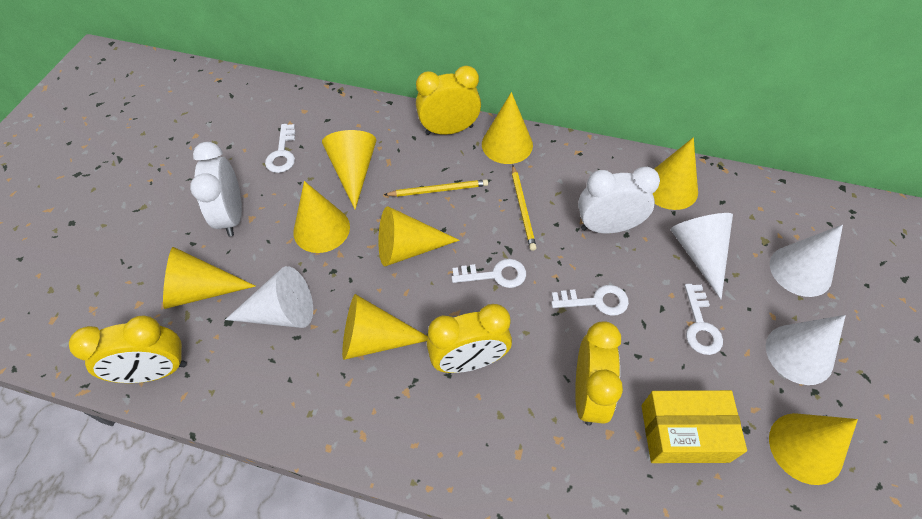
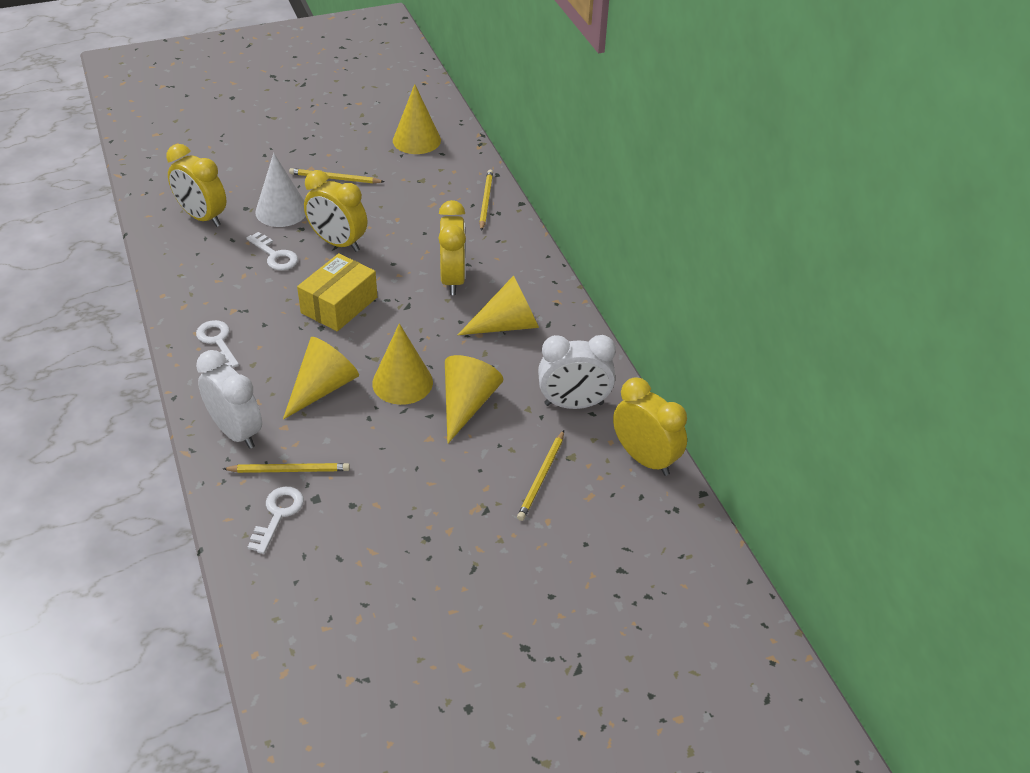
white cone: 4 -> 1
white key: 4 -> 3
yellow cone: 8 -> 5
yellow pencil: 2 -> 4

